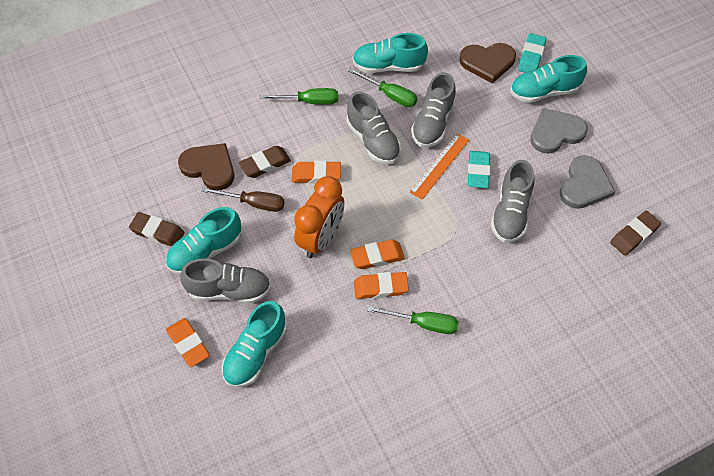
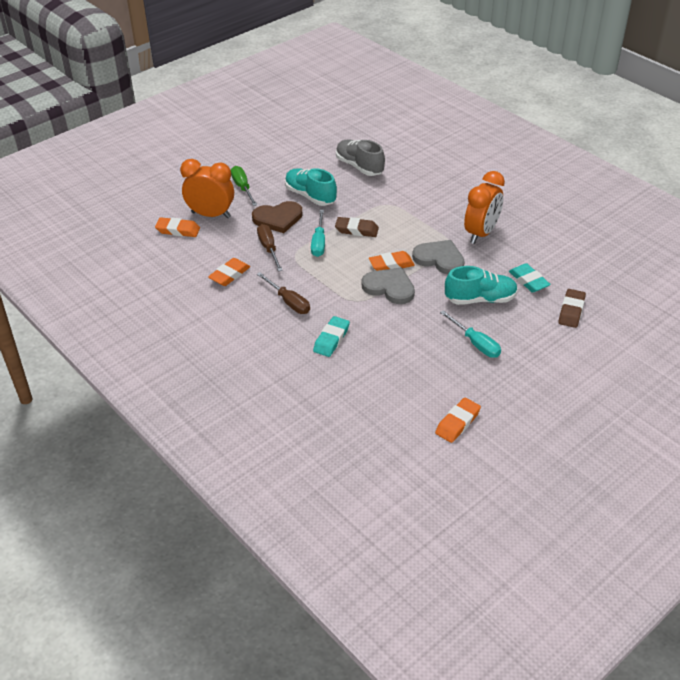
brown eraser: 3 -> 2
brown heart: 2 -> 1
brown screwdriver: 1 -> 2
green screwdriver: 3 -> 1
grey shoe: 4 -> 1
orange clock: 1 -> 2
orange ruler: 1 -> 0
turquoise screwdriver: 0 -> 2
turquoise shoe: 4 -> 2

